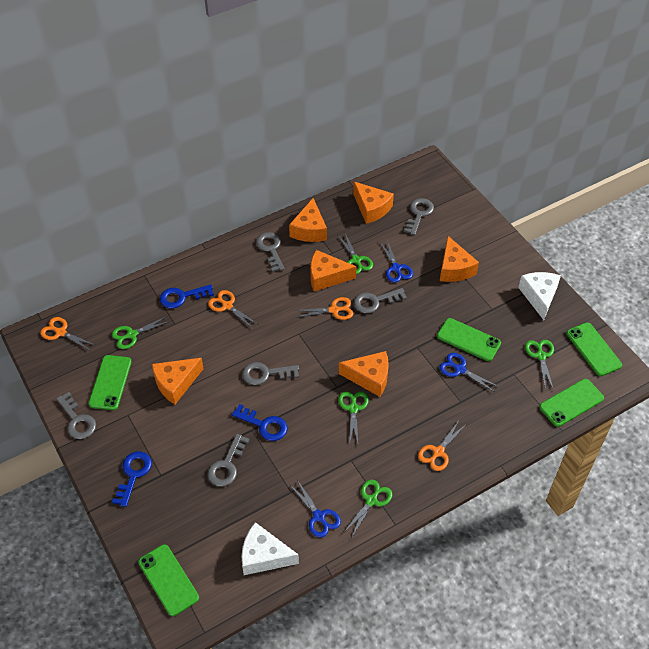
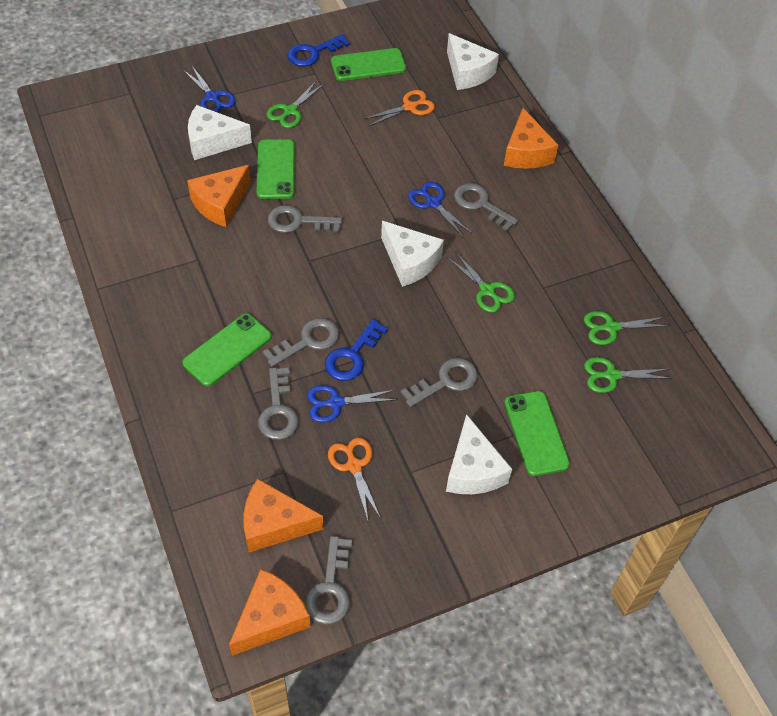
blue key: 3 -> 2
green phone: 5 -> 4
green scissors: 5 -> 4
orange cheese: 6 -> 4
orange scissors: 4 -> 2
white cheese: 2 -> 4

